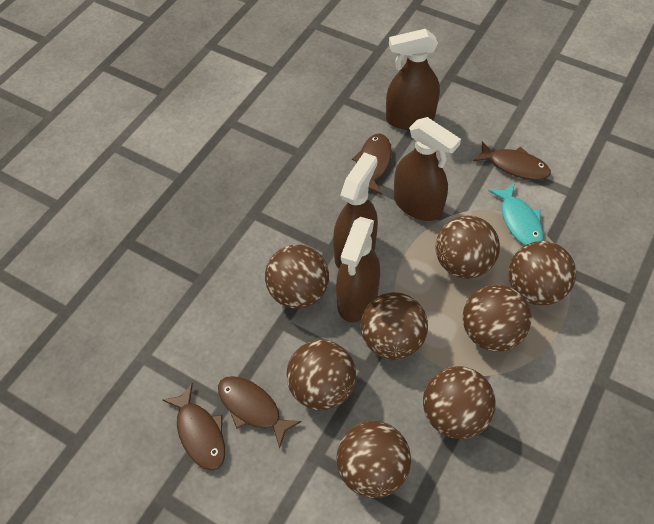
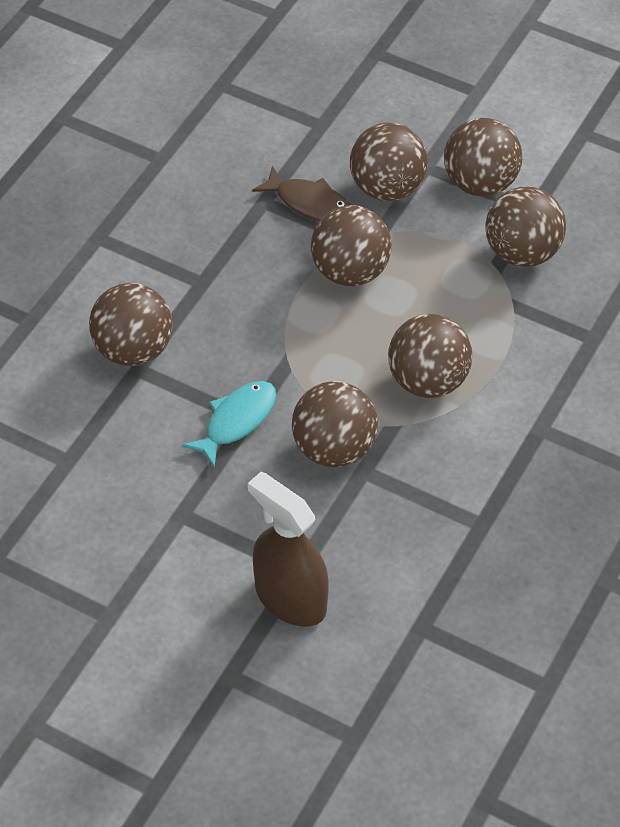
brown ball: 8 -> 7
brown fish: 4 -> 1
brown spray bottle: 4 -> 1

